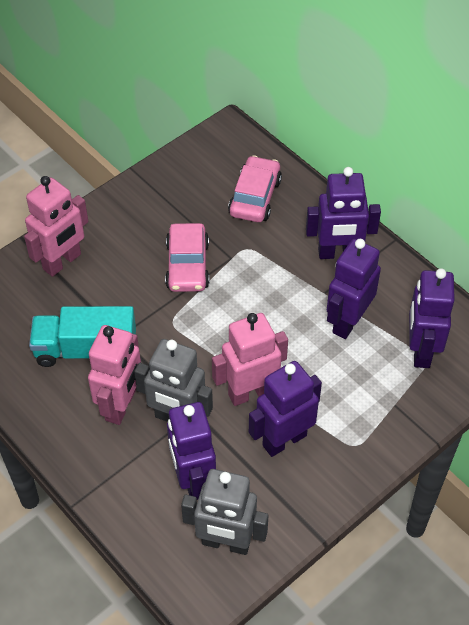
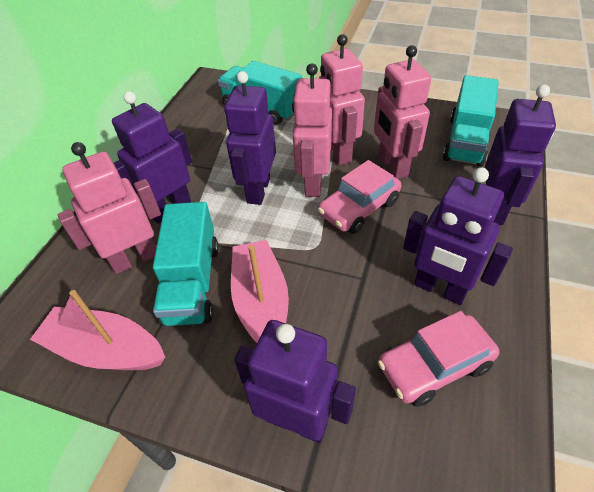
grey robot: 2 -> 0
pink boat: 0 -> 2
pink robot: 3 -> 4
turquoise truck: 1 -> 3

